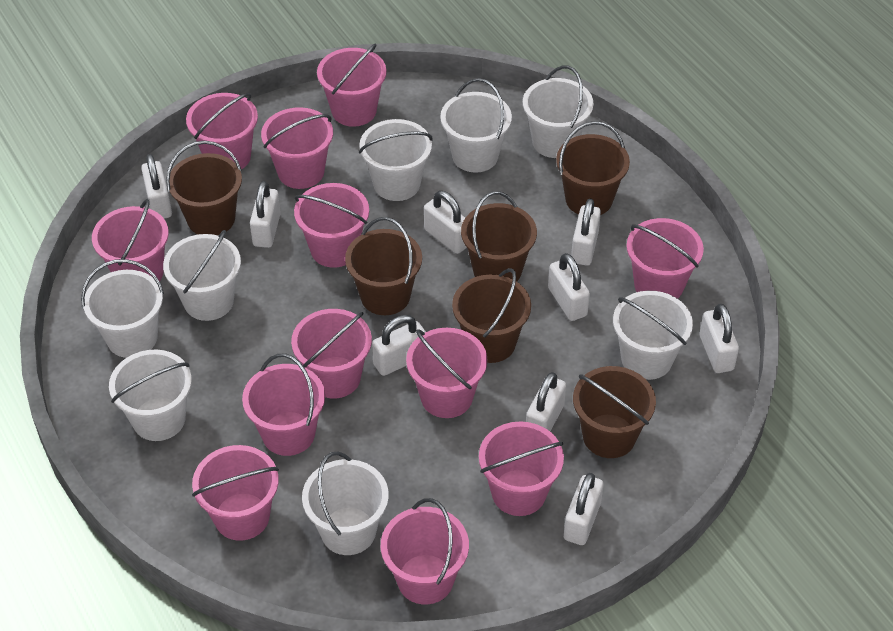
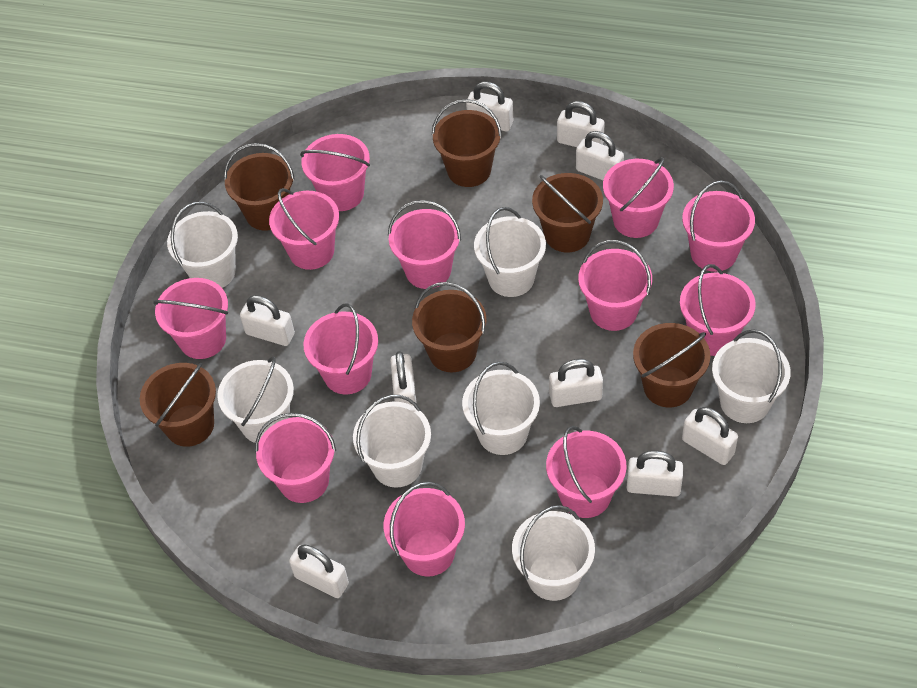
white bucket: 8 -> 7

